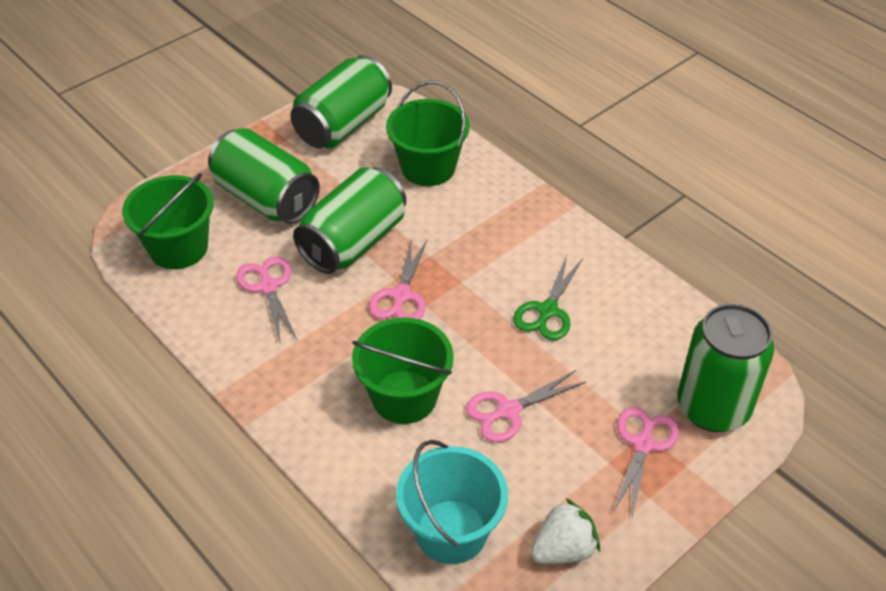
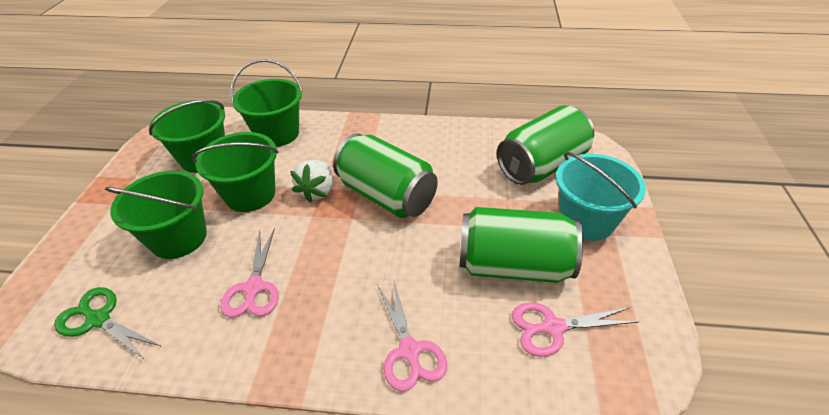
green bucket: 3 -> 4
green can: 4 -> 3
pink scissors: 4 -> 3

